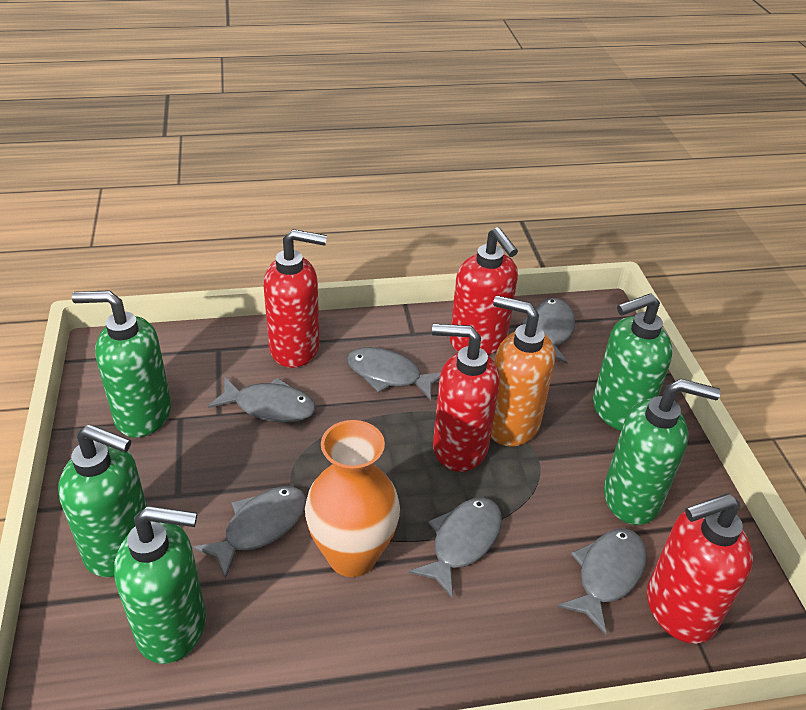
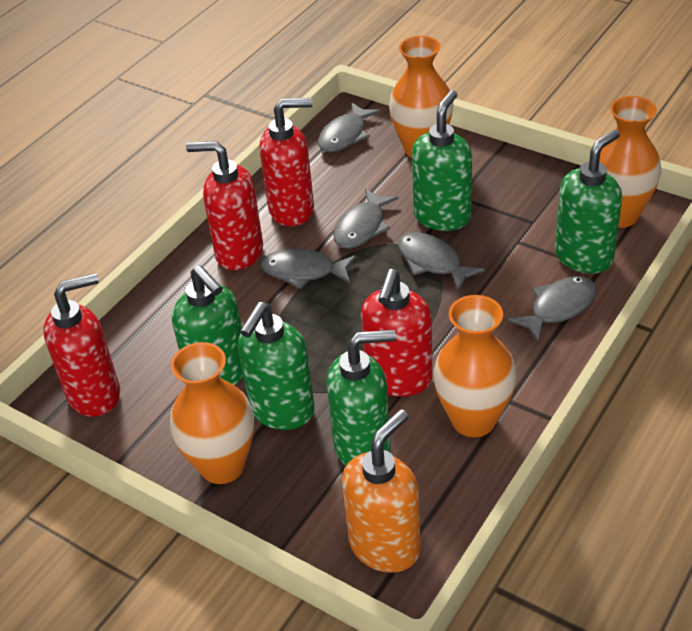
grey fish: 6 -> 5
orange vase: 1 -> 4

